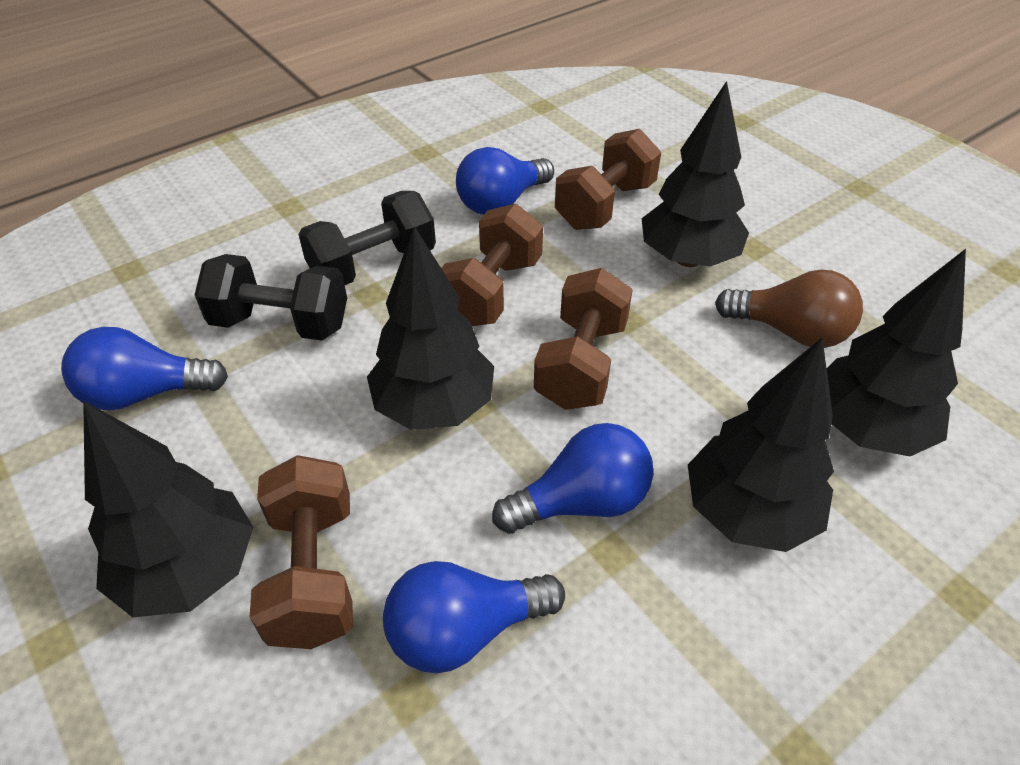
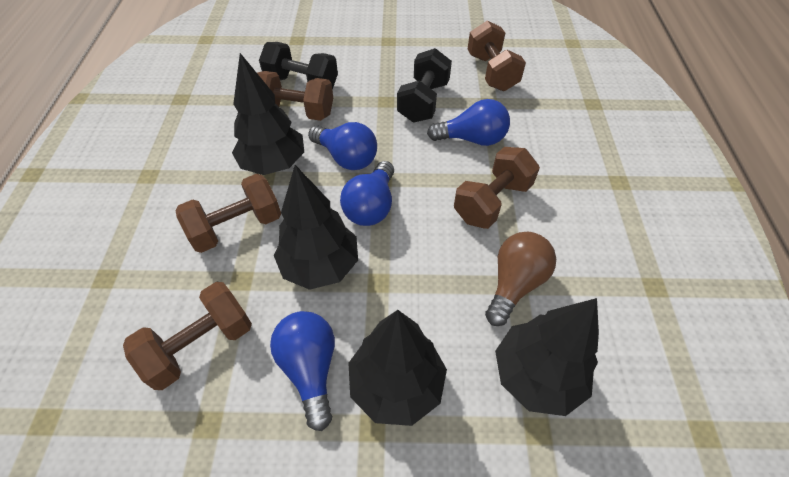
black tree: 5 -> 4
brown dumbbell: 4 -> 5

